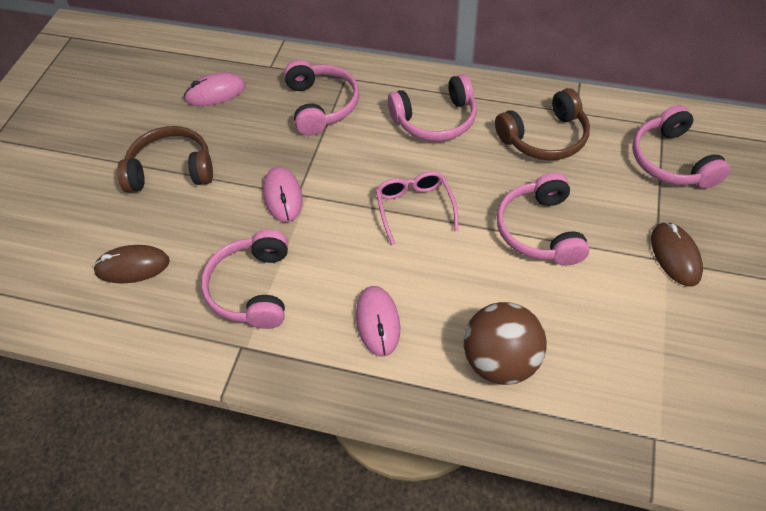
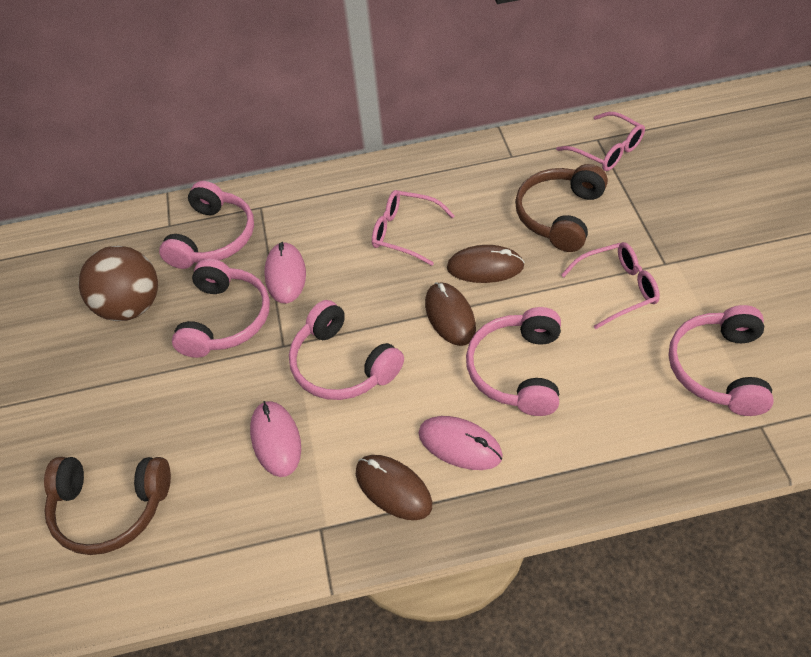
brown mouse: 2 -> 3
pink glasses: 1 -> 3

